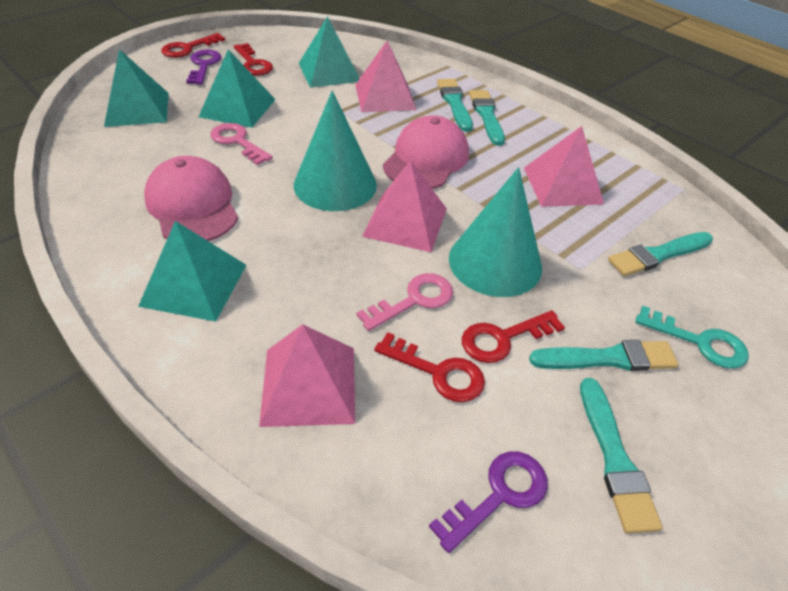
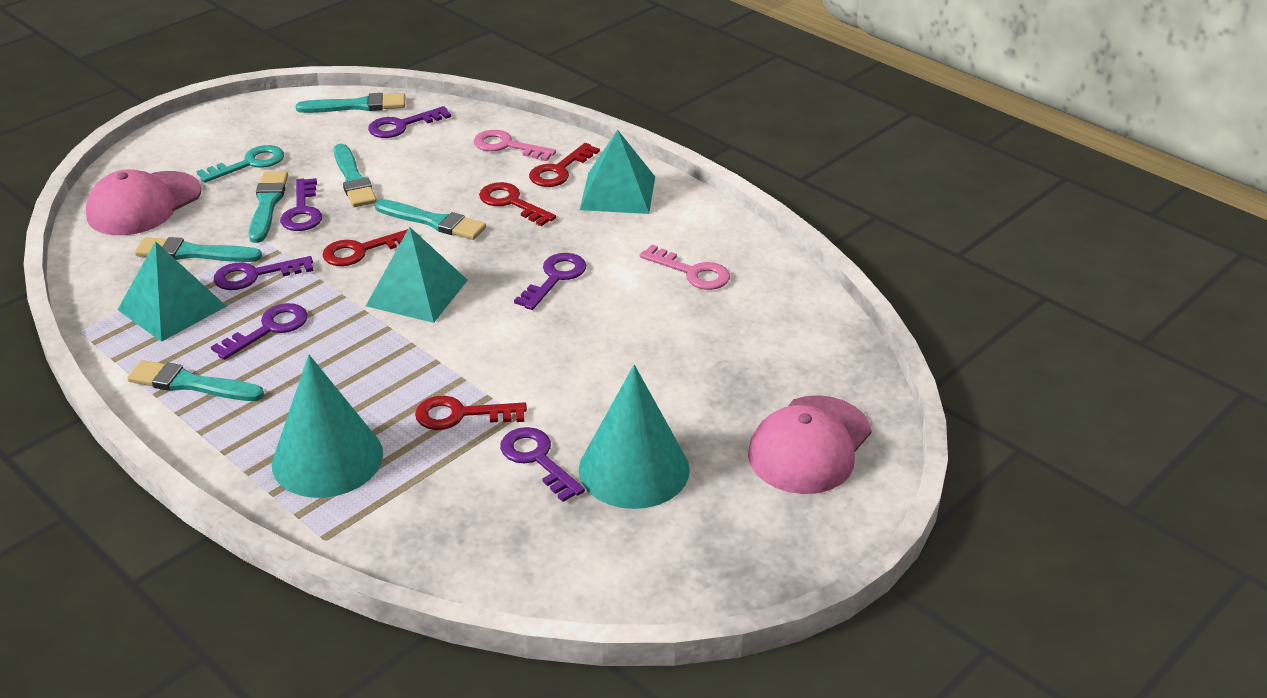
pink pyramid: 4 -> 0
purple key: 2 -> 6
turquoise brush: 5 -> 6
turquoise pyramid: 4 -> 3

